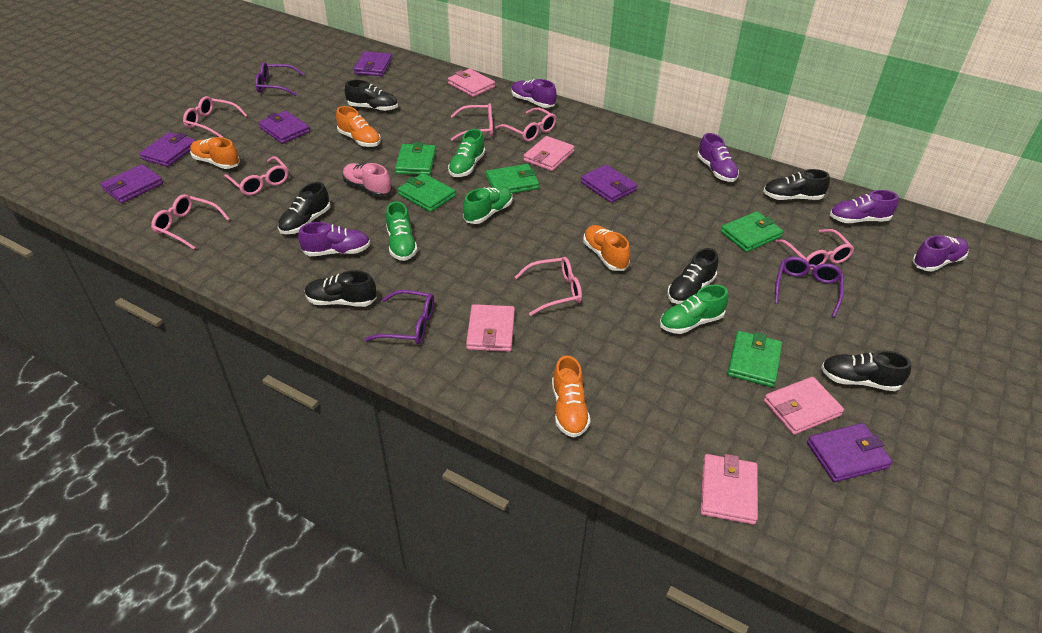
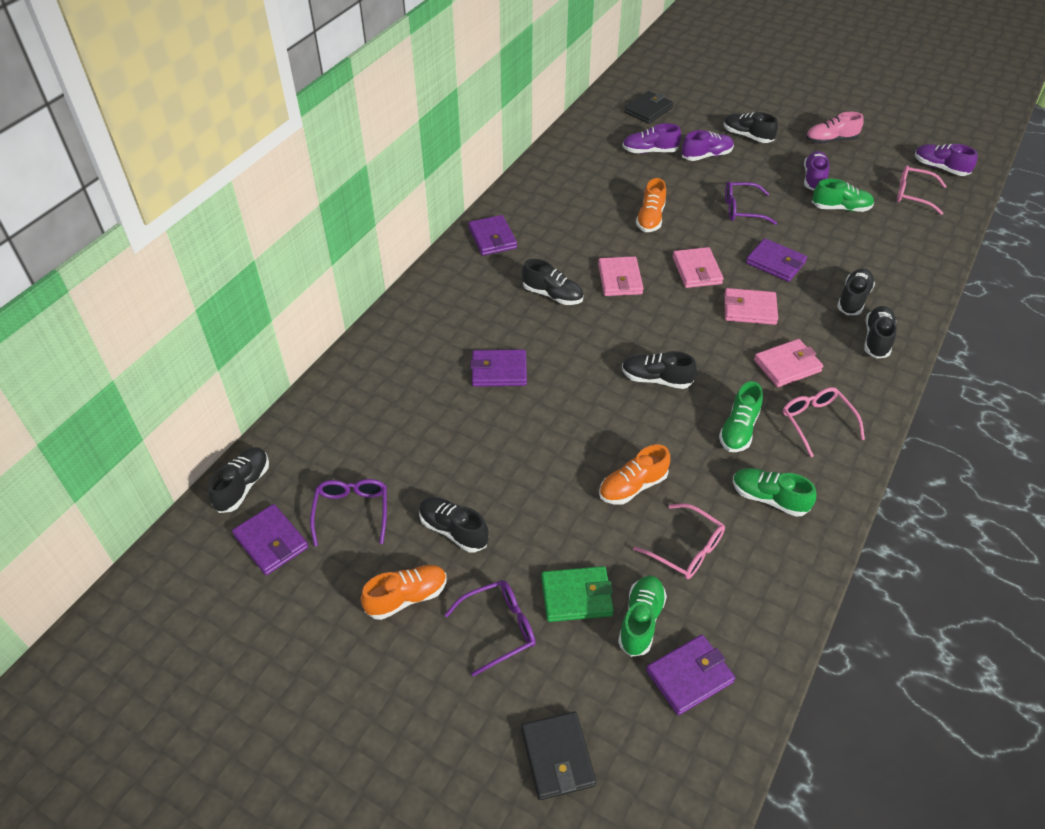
black shoe: 6 -> 7
black wallet: 0 -> 2
green wallet: 5 -> 1
orange shoe: 4 -> 3
pink glasses: 7 -> 3
pink wallet: 5 -> 4
purple shoe: 5 -> 4
purple wallet: 6 -> 5

